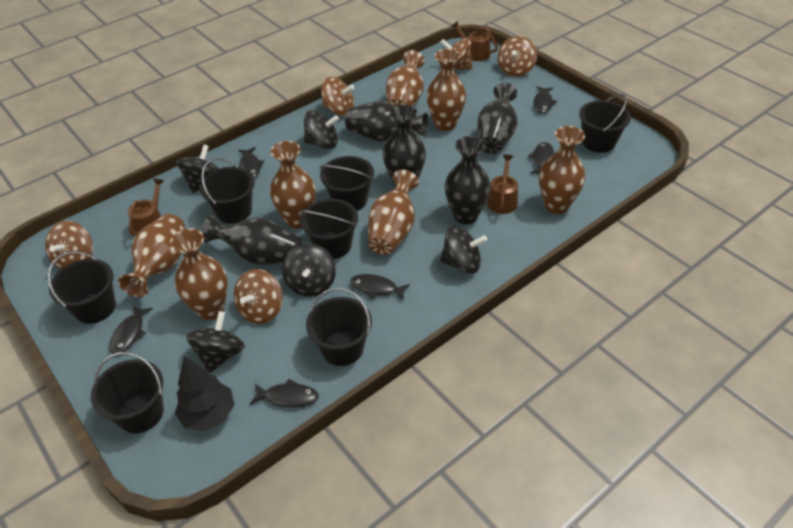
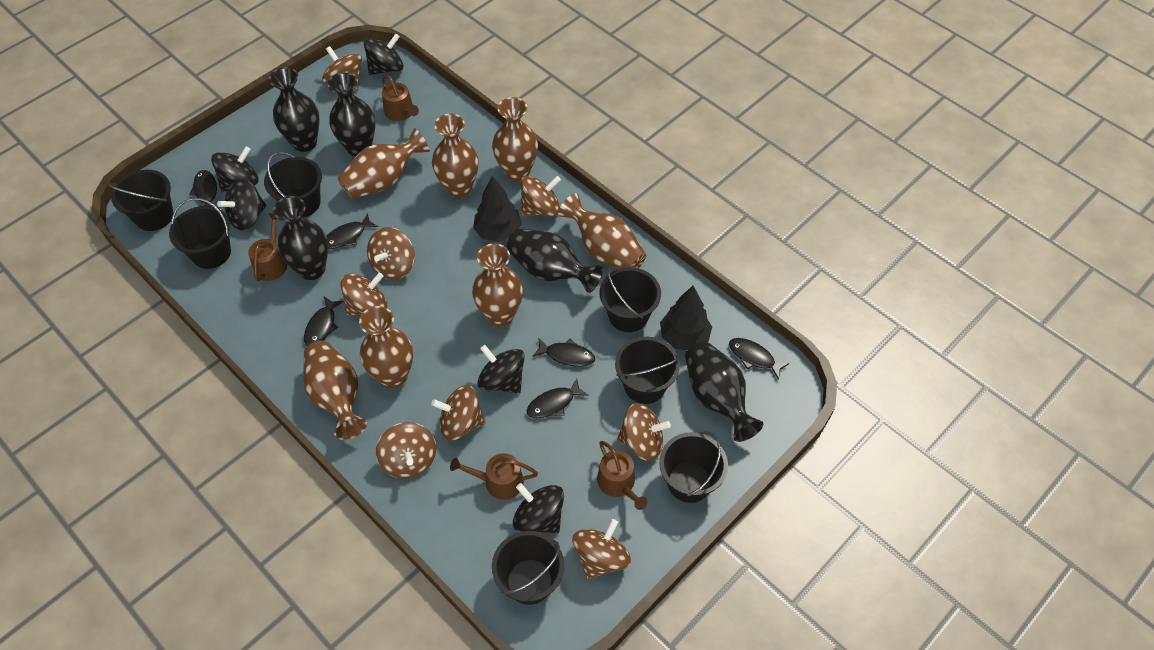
black tree: 1 -> 2
brown spinning top: 5 -> 8
brown watering can: 3 -> 4

